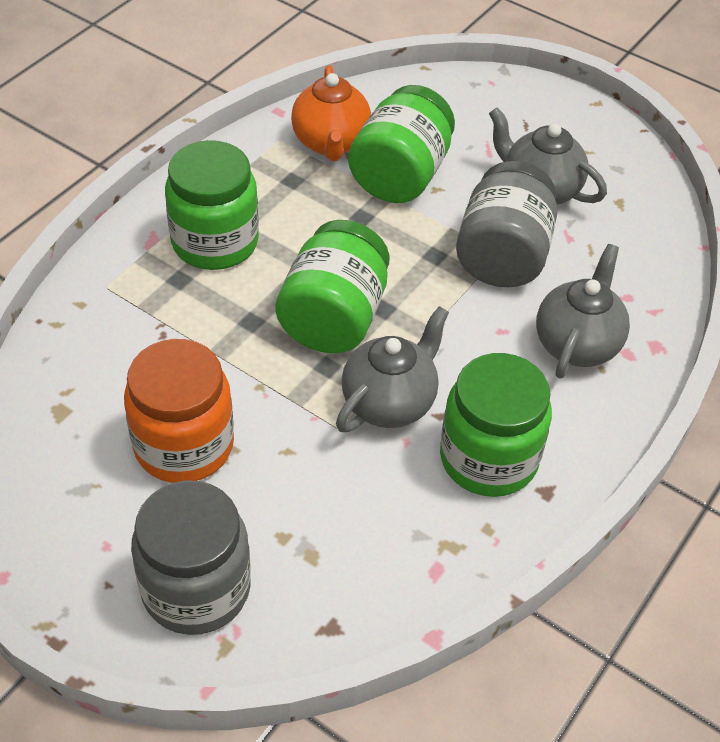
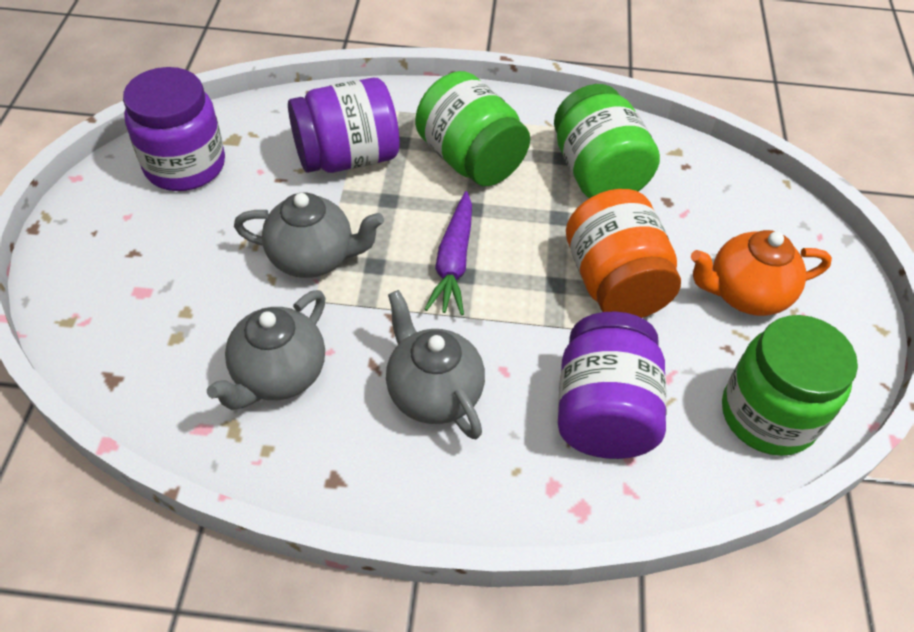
green jar: 4 -> 3
grey jar: 2 -> 0
purple carrot: 0 -> 1
purple jar: 0 -> 3

